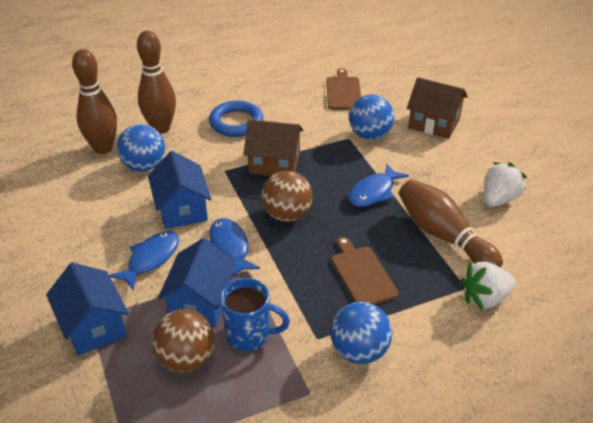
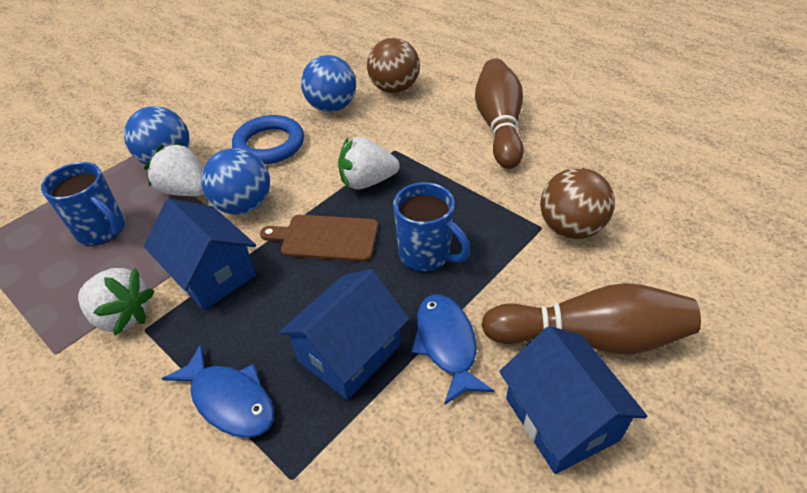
blue fish: 3 -> 2
blue mug: 1 -> 2
brown bowling pin: 3 -> 2
brown cutting board: 2 -> 1
brown house: 2 -> 0
white strawberry: 2 -> 3

